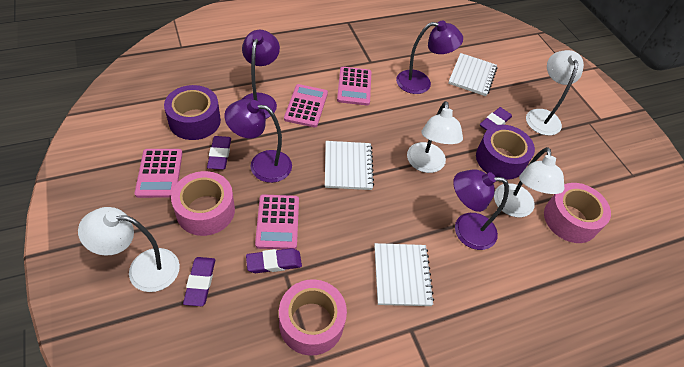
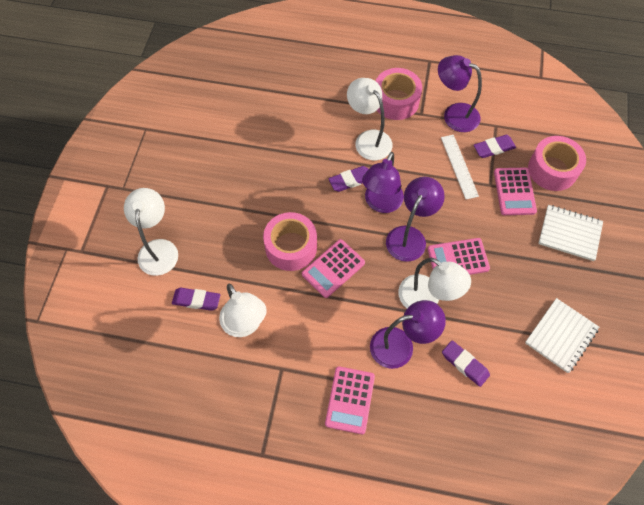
purple tape: 2 -> 0
white notebook: 3 -> 2
white ruler: 0 -> 1

